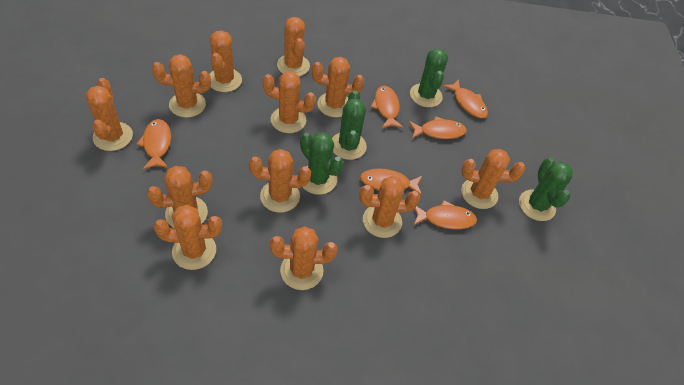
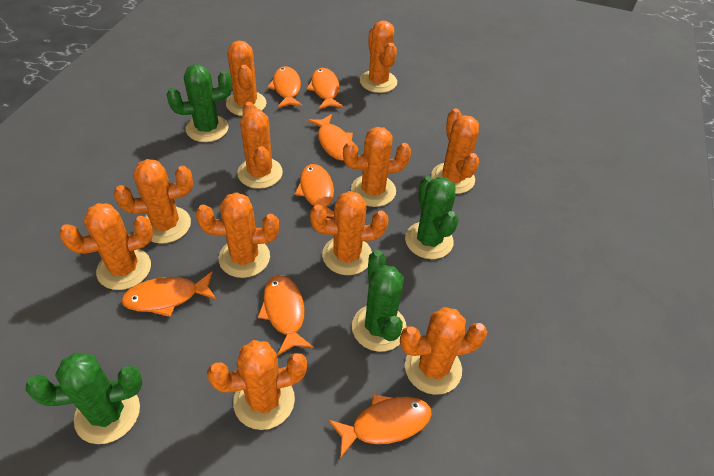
orange cactus: 12 -> 11
orange fish: 6 -> 7

